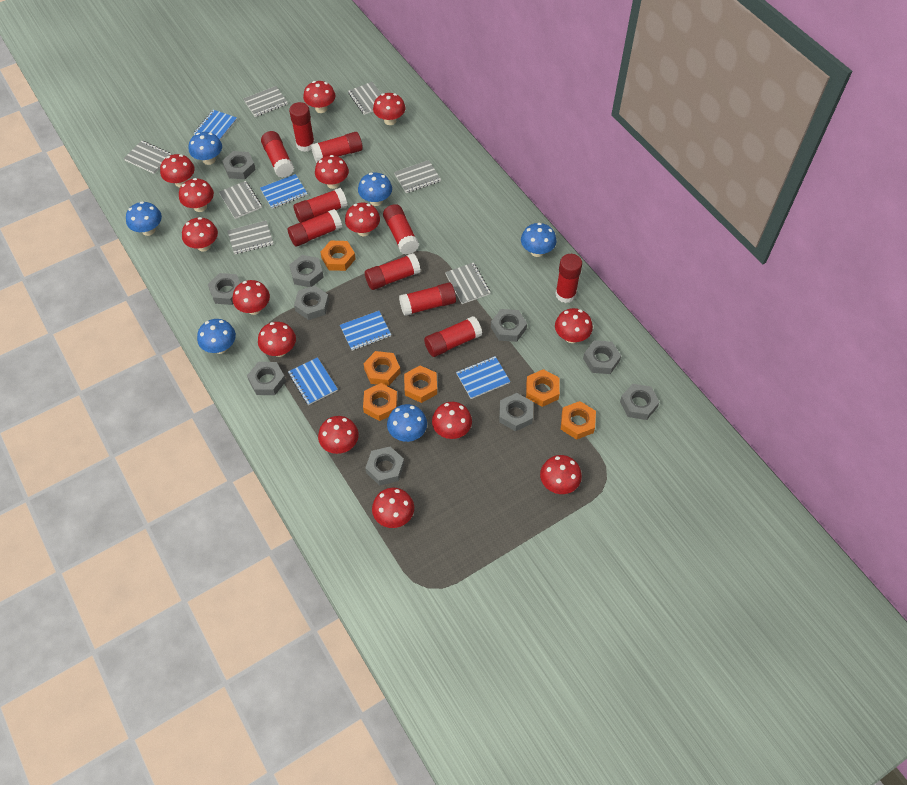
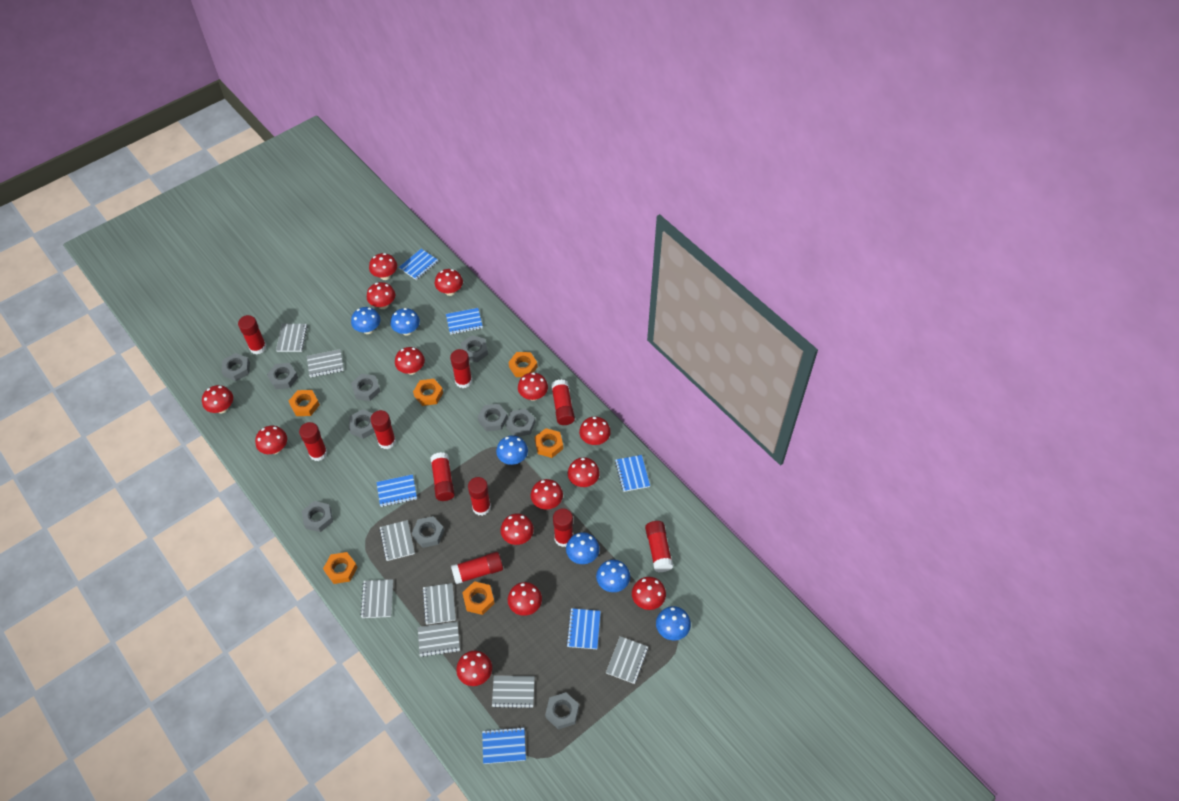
blue notebook: 5 -> 6
grey notebook: 7 -> 8

